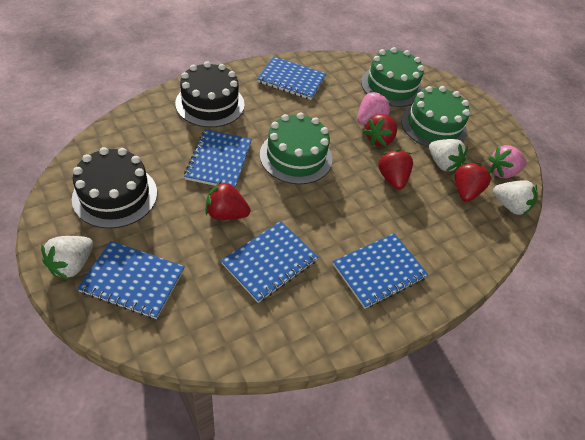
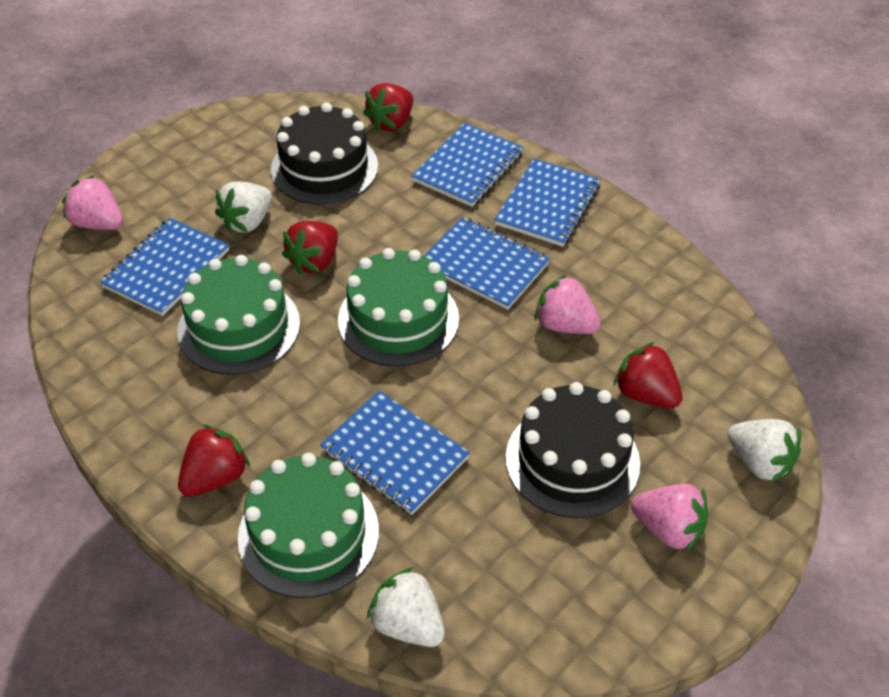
pink strawberry: 2 -> 3

